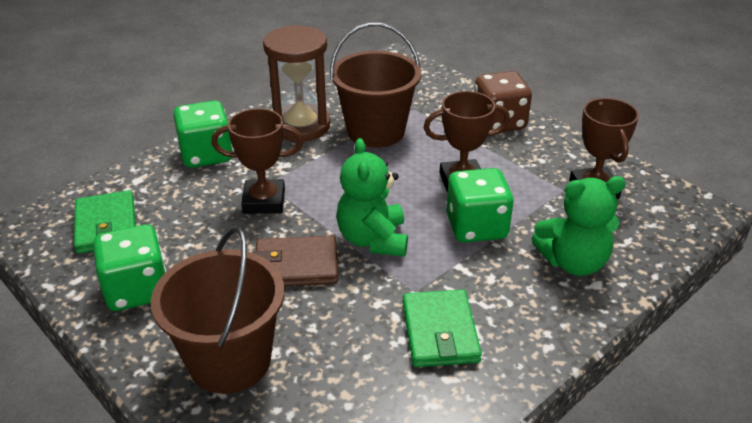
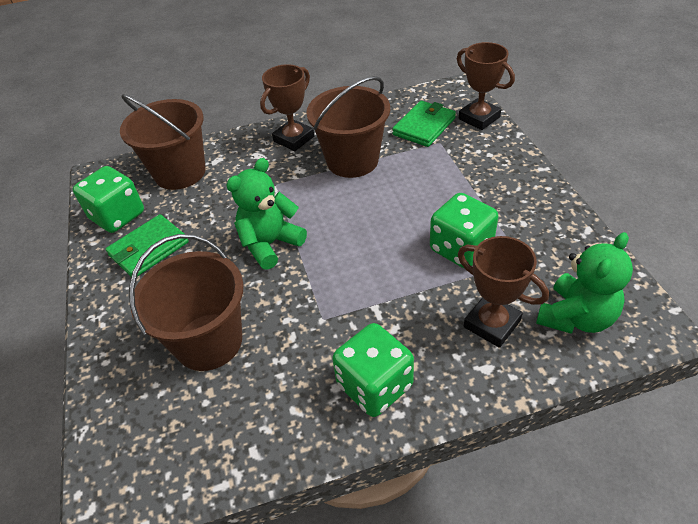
brown bucket: 2 -> 3
brown dice: 1 -> 0
brown hourglass: 1 -> 0
brown wallet: 1 -> 0

